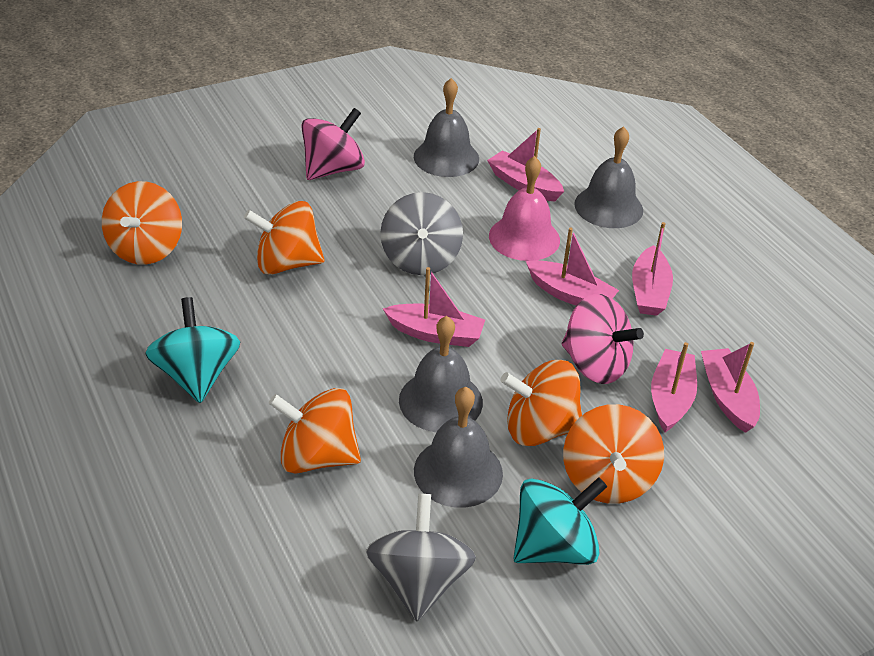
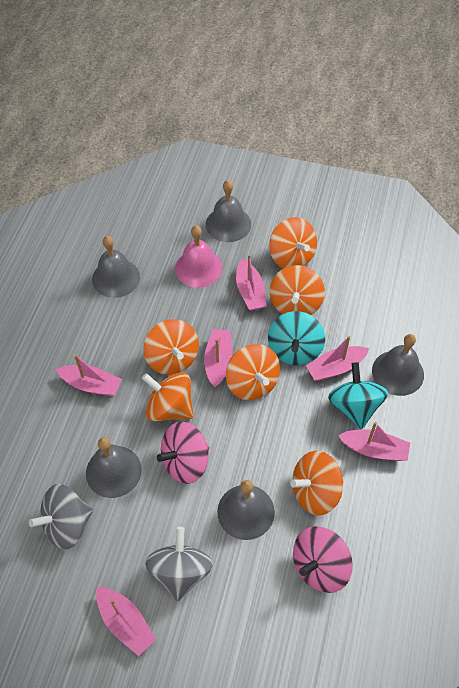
grey bell: 4 -> 5
orange spinning top: 5 -> 6

